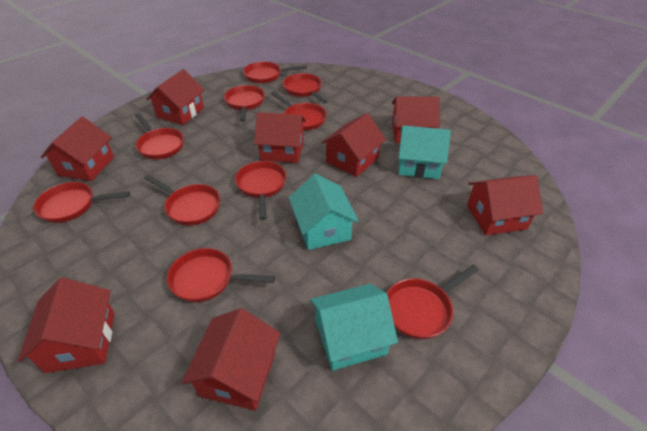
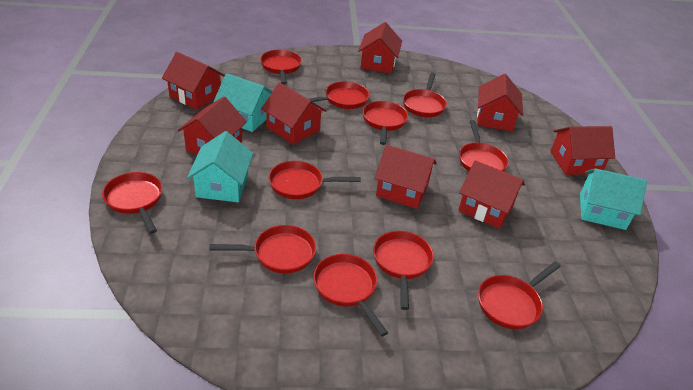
red pan: 10 -> 11

